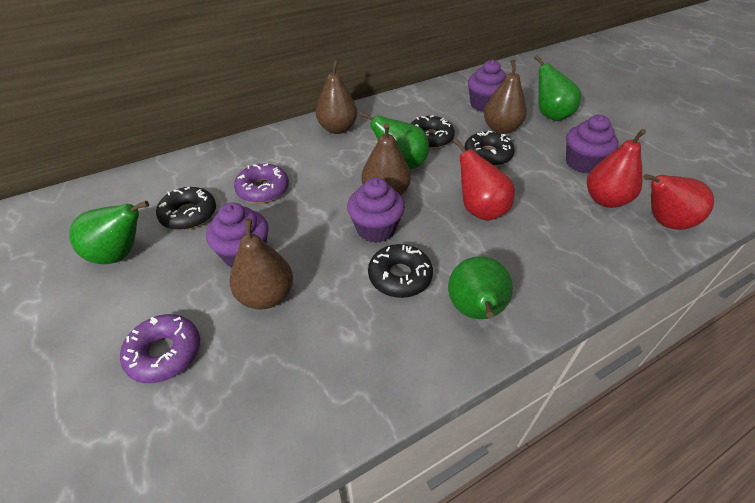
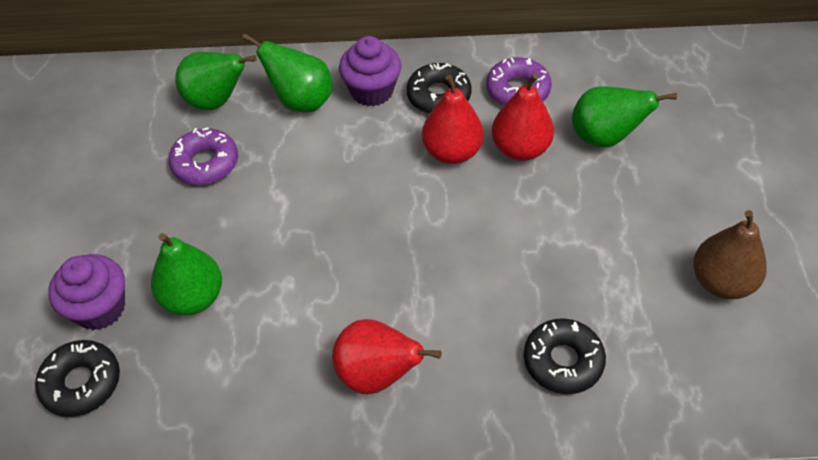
black donut: 4 -> 3
brown pear: 4 -> 1
purple cupcake: 4 -> 2

